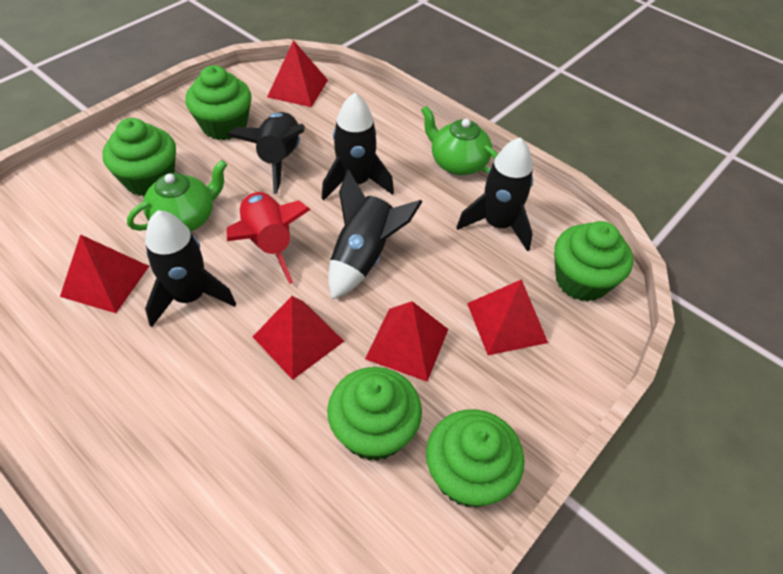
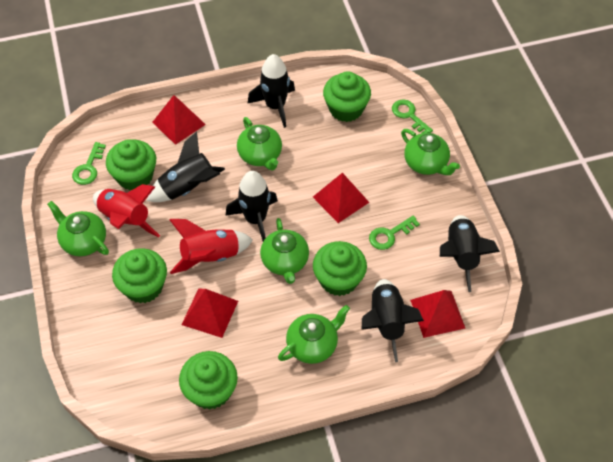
green key: 0 -> 3
green teapot: 2 -> 5
red pyramid: 5 -> 4
red rocket: 1 -> 2

